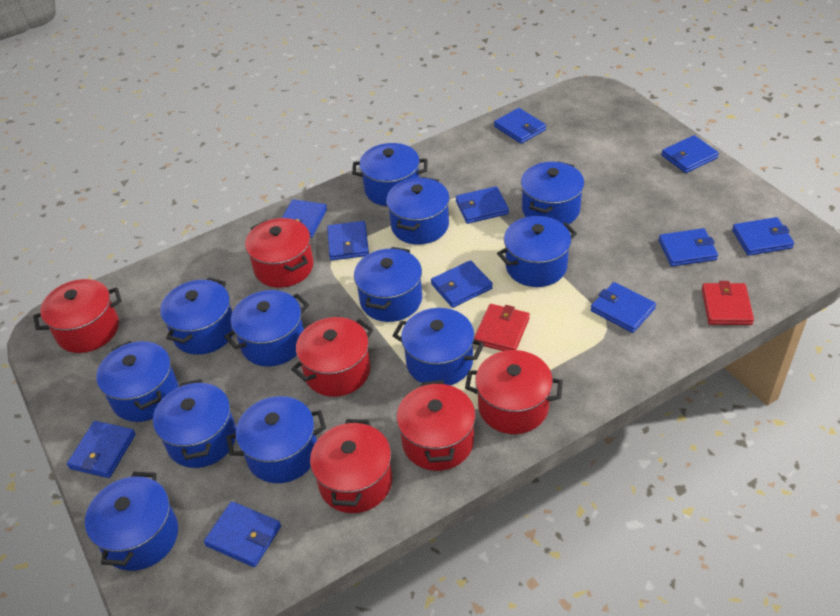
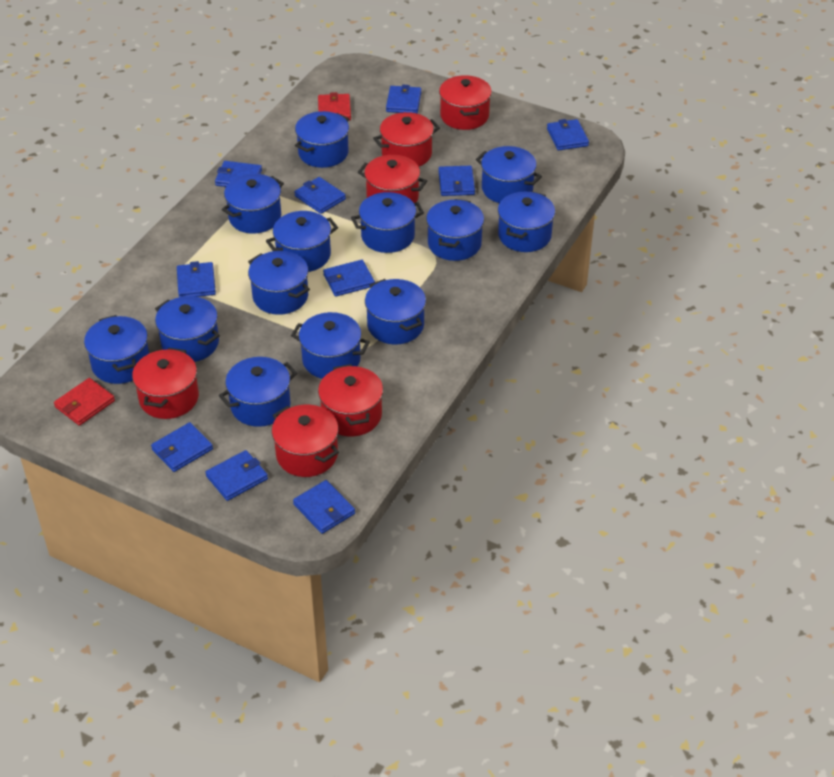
blue pot: 12 -> 13
blue wallet: 11 -> 10

